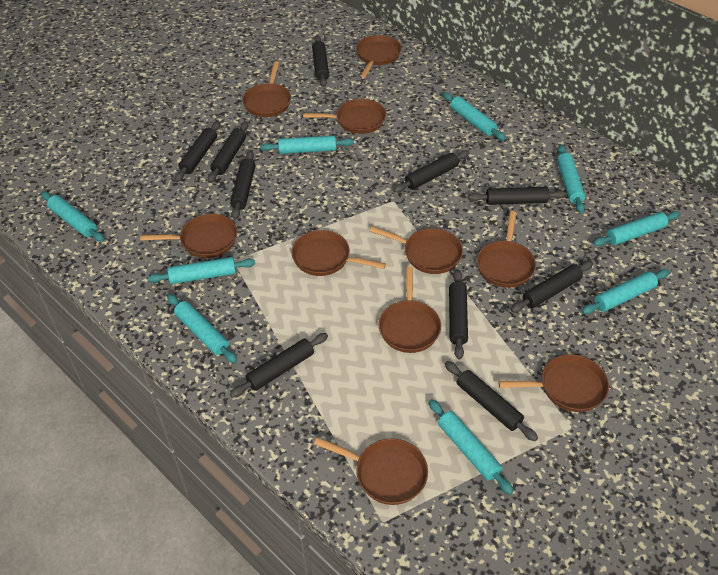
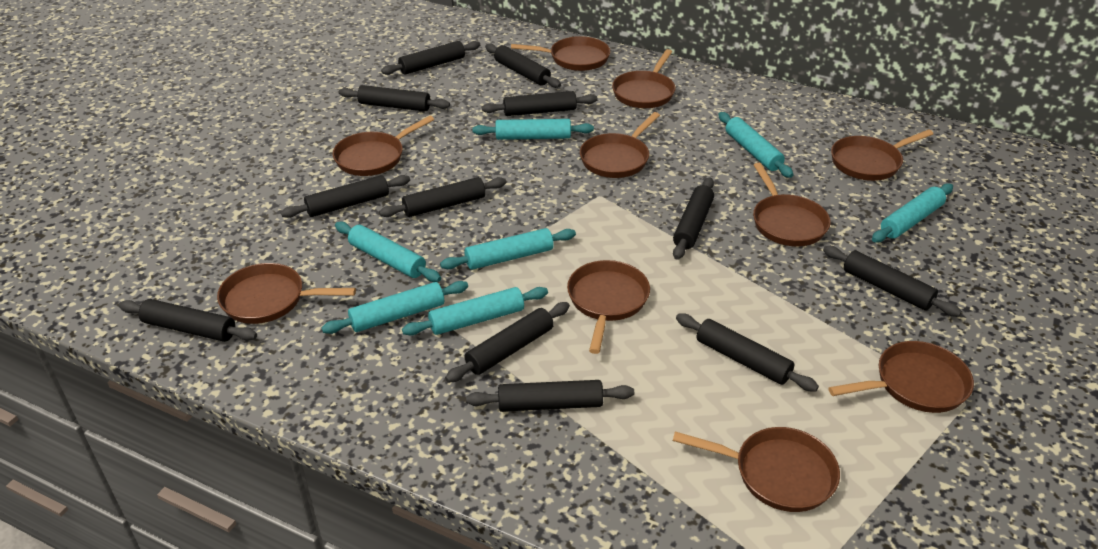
black rolling pin: 10 -> 12
turquoise rolling pin: 9 -> 7

